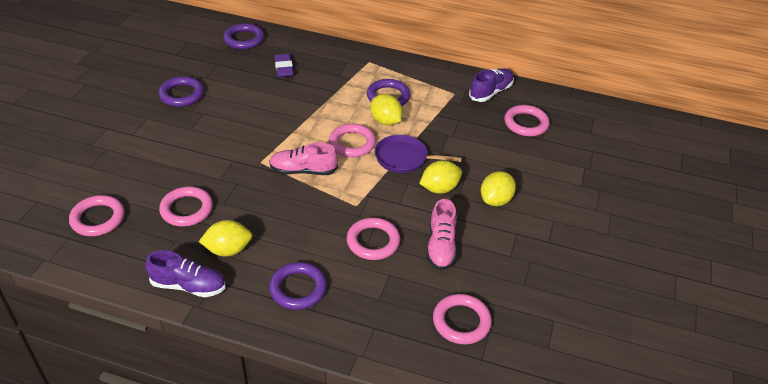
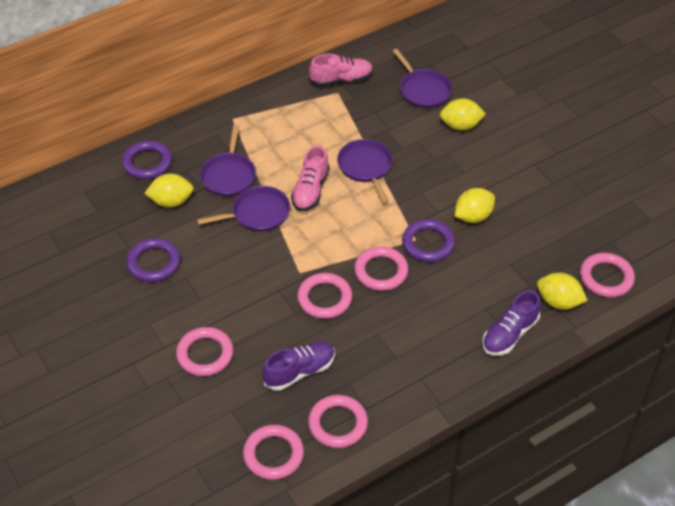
purple eraser: 1 -> 0
purple pan: 1 -> 4
purple ring: 4 -> 3

